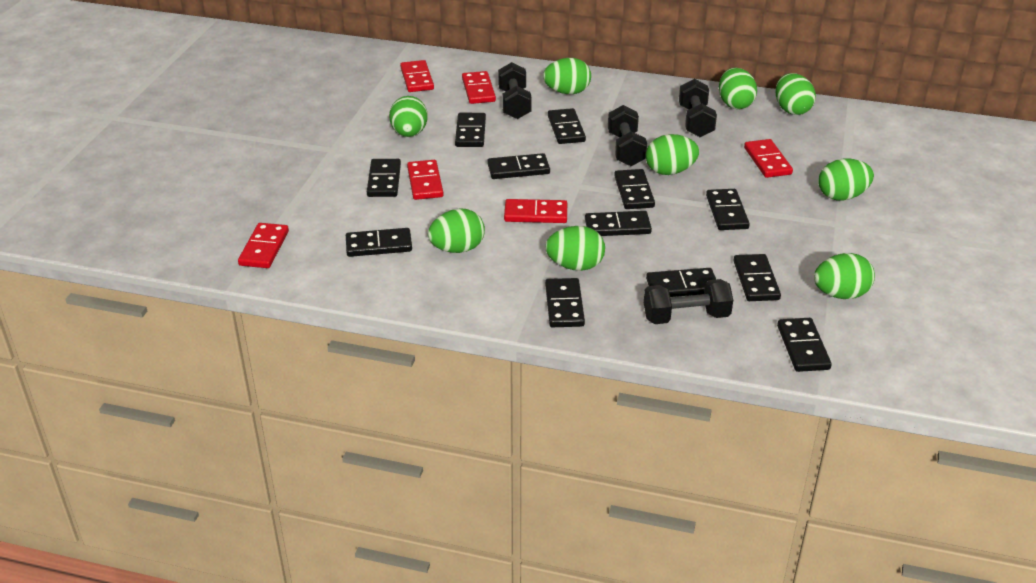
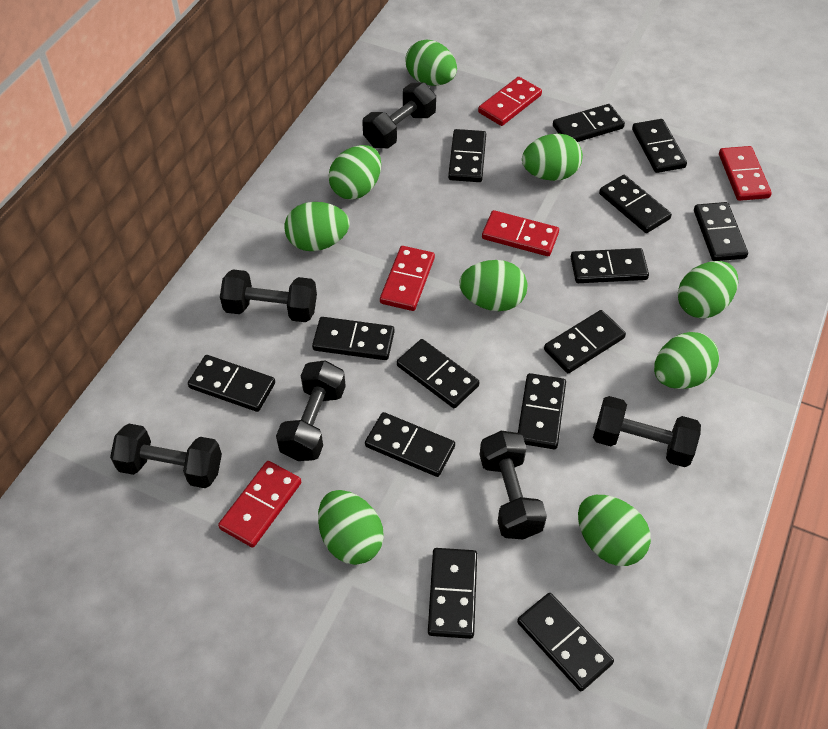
black domino: 12 -> 14
black dumbbell: 4 -> 6
red domino: 6 -> 5

